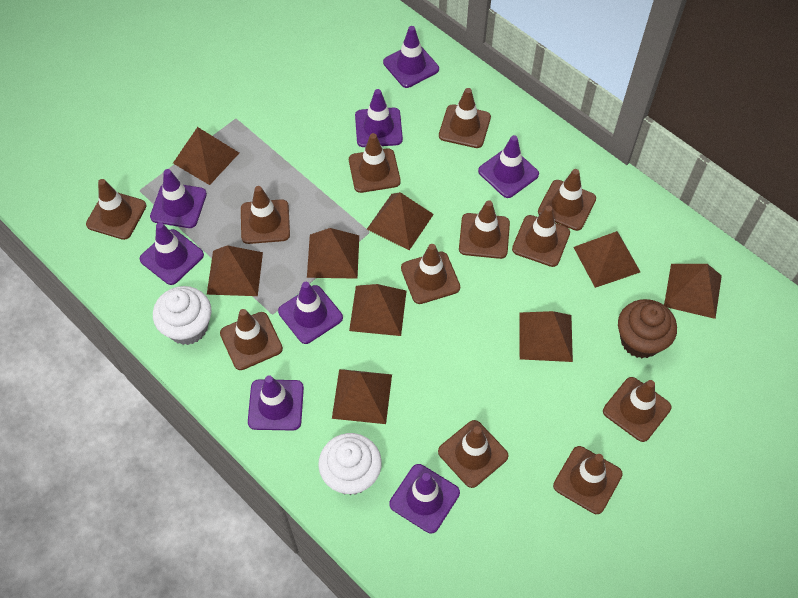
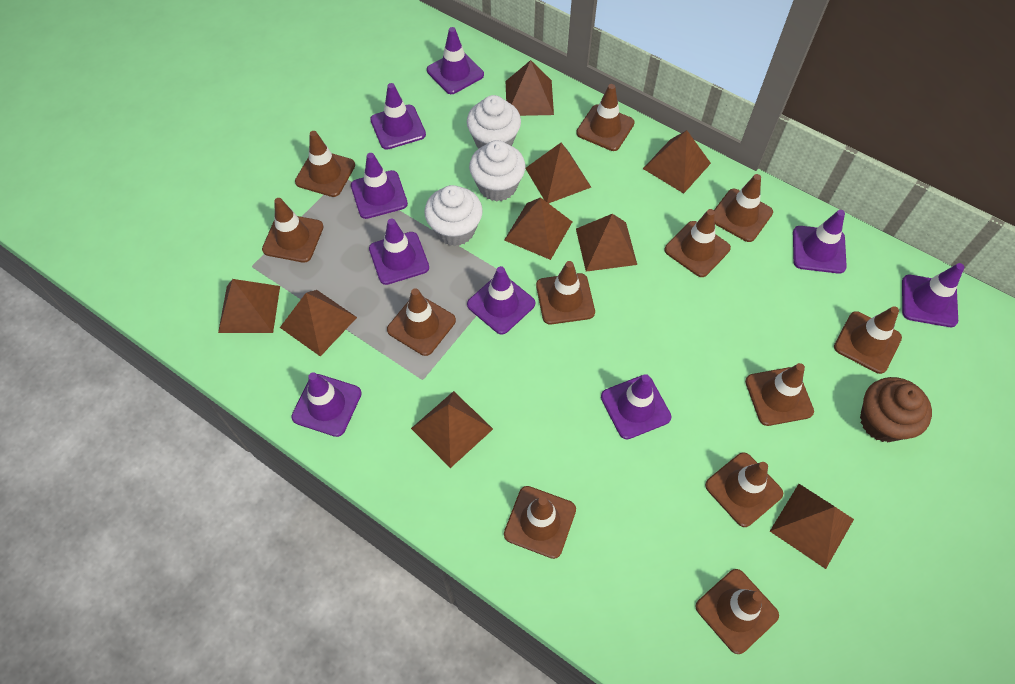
purple traffic cone: 8 -> 9
white cupcake: 2 -> 3

